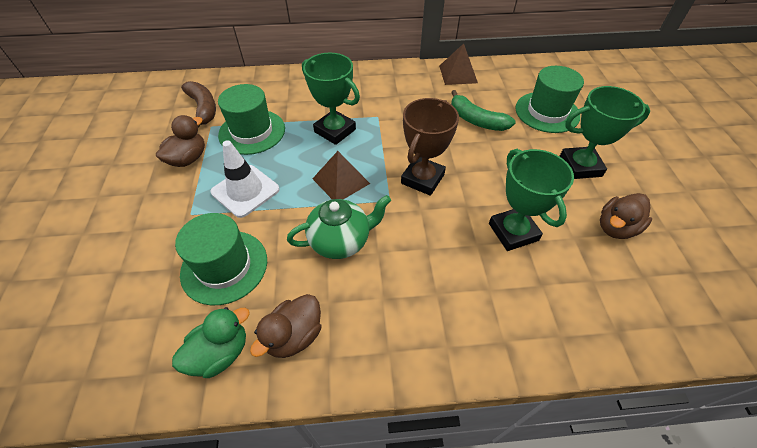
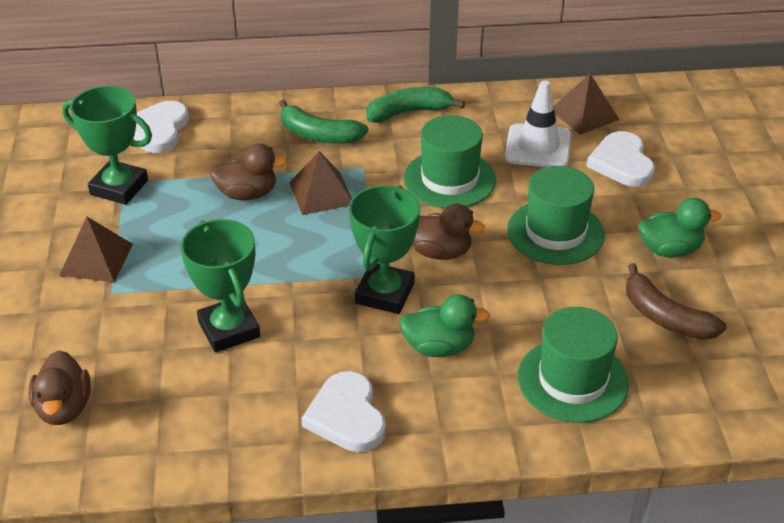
brown pyramid: 2 -> 3
brown trophy: 1 -> 0
green banana: 1 -> 2
green duck: 1 -> 2
green teapot: 1 -> 0
white heart: 0 -> 3

